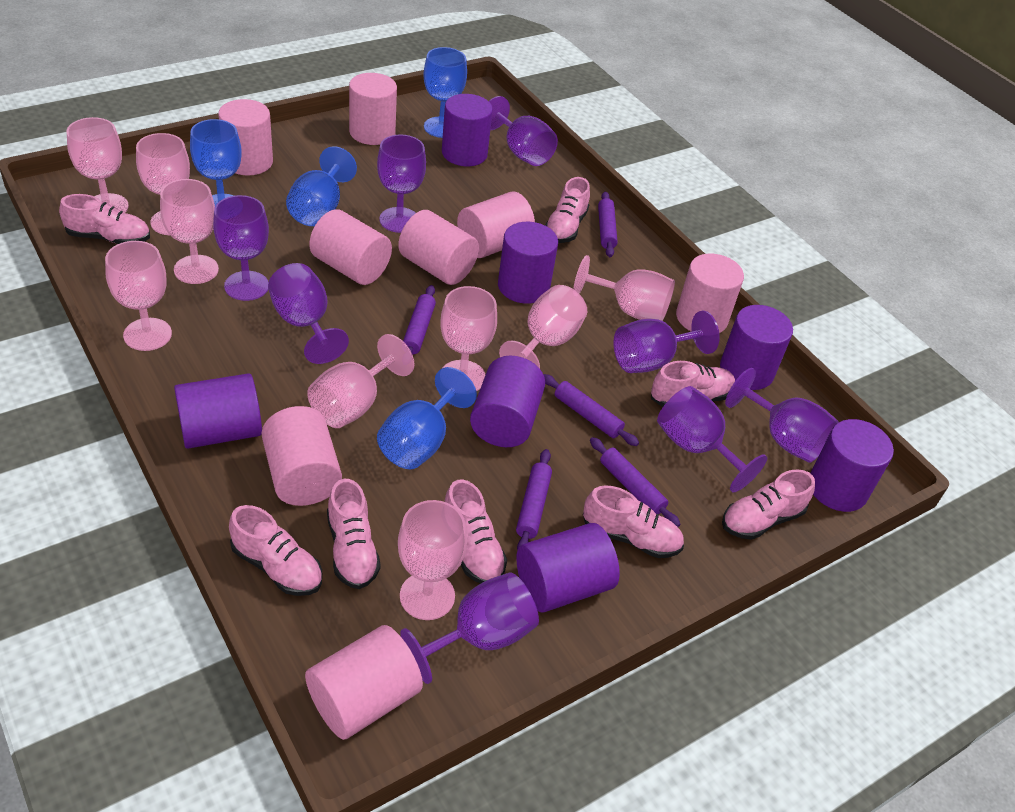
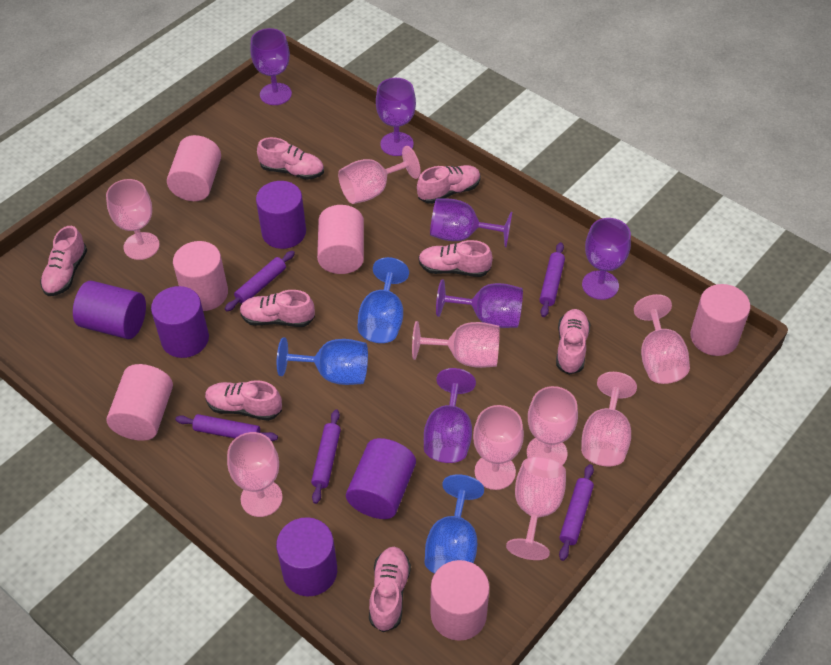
blue goblet: 4 -> 3
pink cylinder: 8 -> 6
purple cylinder: 7 -> 5
purple goblet: 8 -> 6

